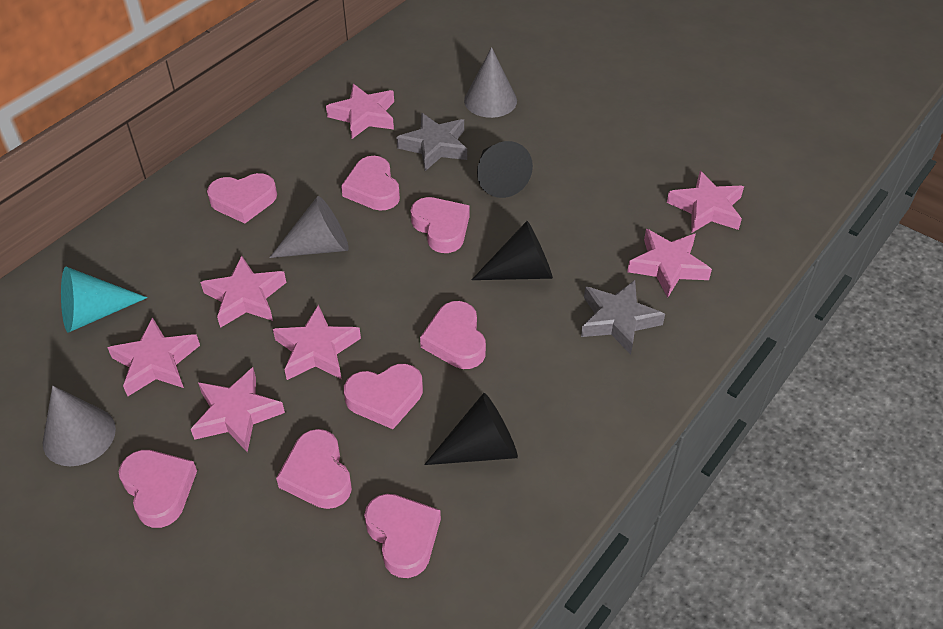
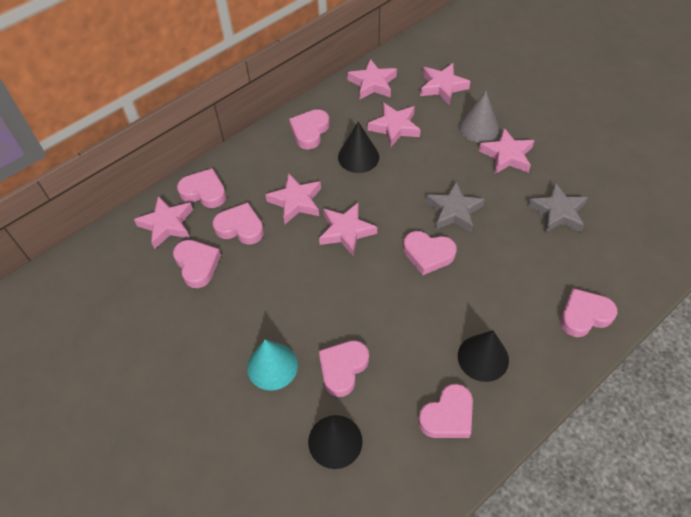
grey cone: 3 -> 1

